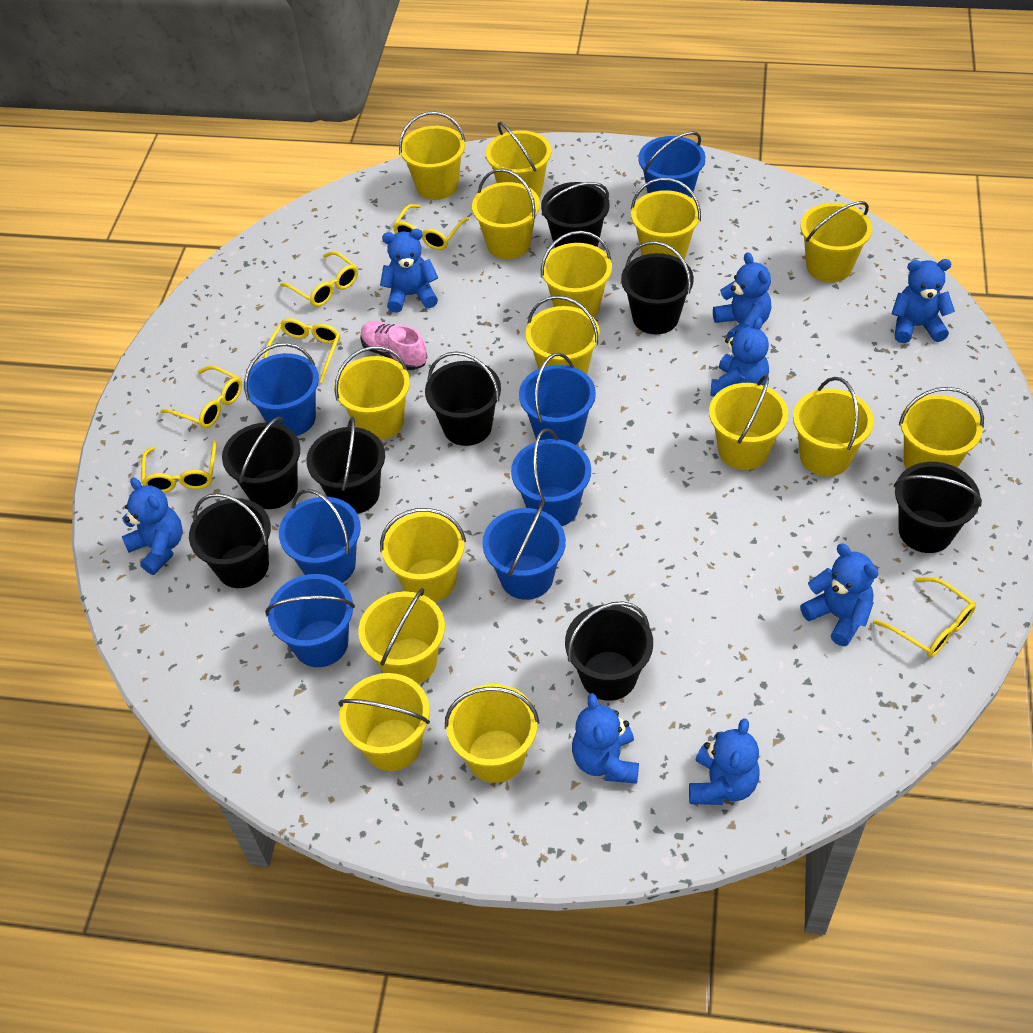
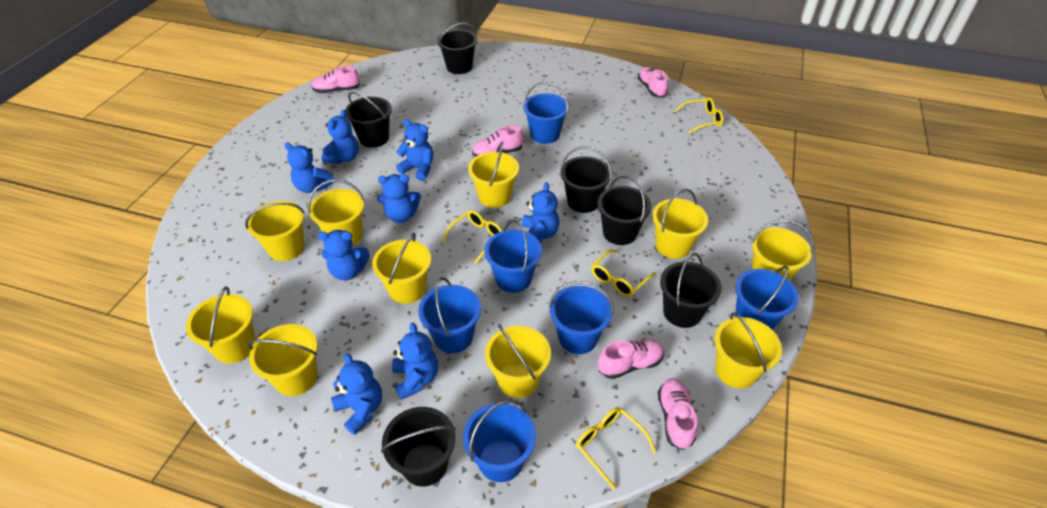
black bucket: 8 -> 6
blue bucket: 7 -> 6
pink shoe: 1 -> 5
yellow bucket: 15 -> 10
yellow glasses: 6 -> 4

